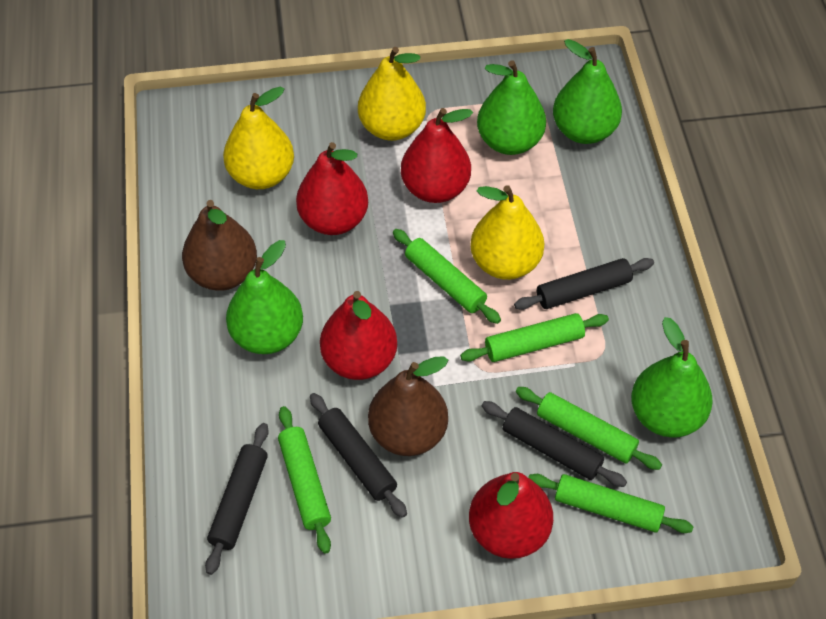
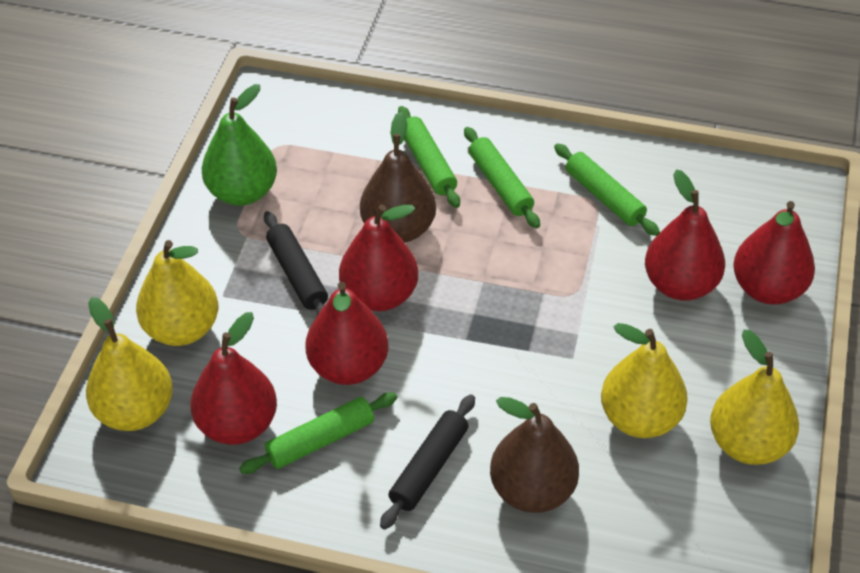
black rolling pin: 4 -> 2
green pear: 4 -> 1
green rolling pin: 5 -> 4
red pear: 4 -> 5
yellow pear: 3 -> 4

